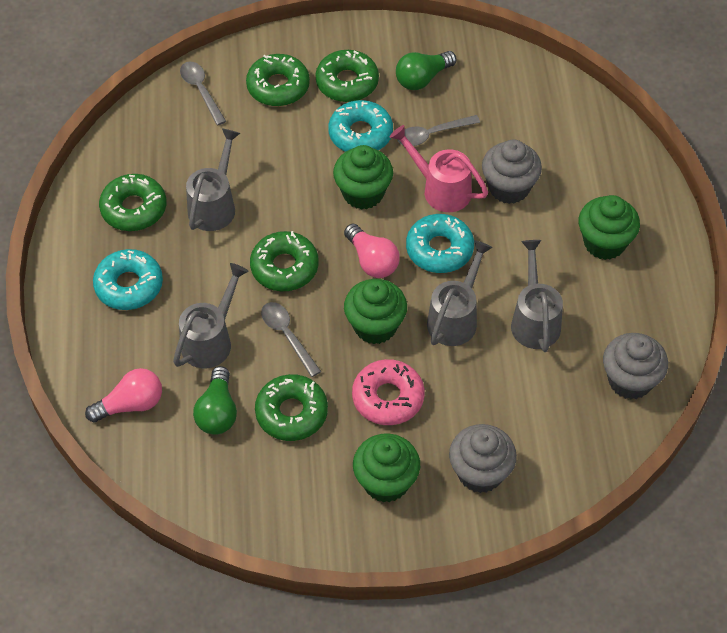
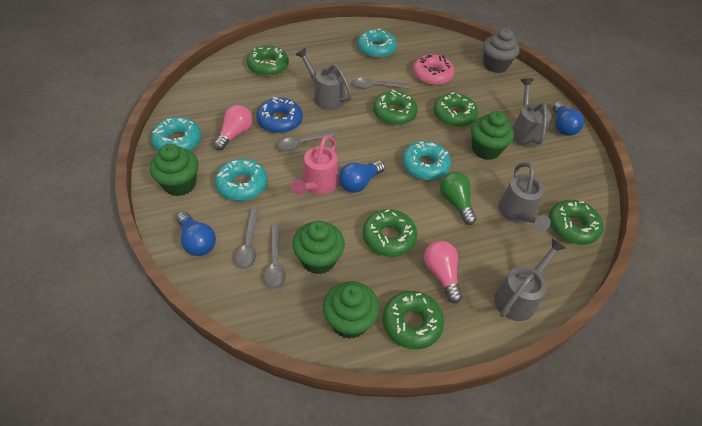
blue donut: 0 -> 1
blue light bulb: 0 -> 3
green donut: 5 -> 6
green light bulb: 2 -> 1
grey cupcake: 3 -> 1
grey spoon: 3 -> 4
turquoise donut: 3 -> 4

